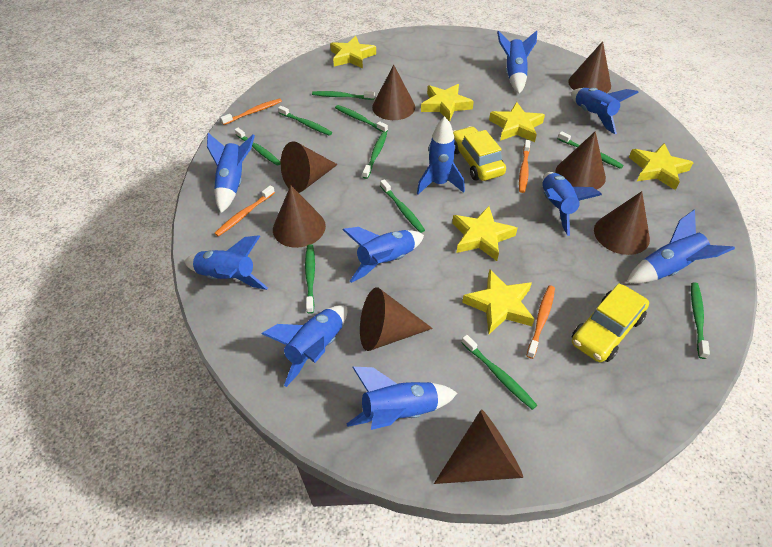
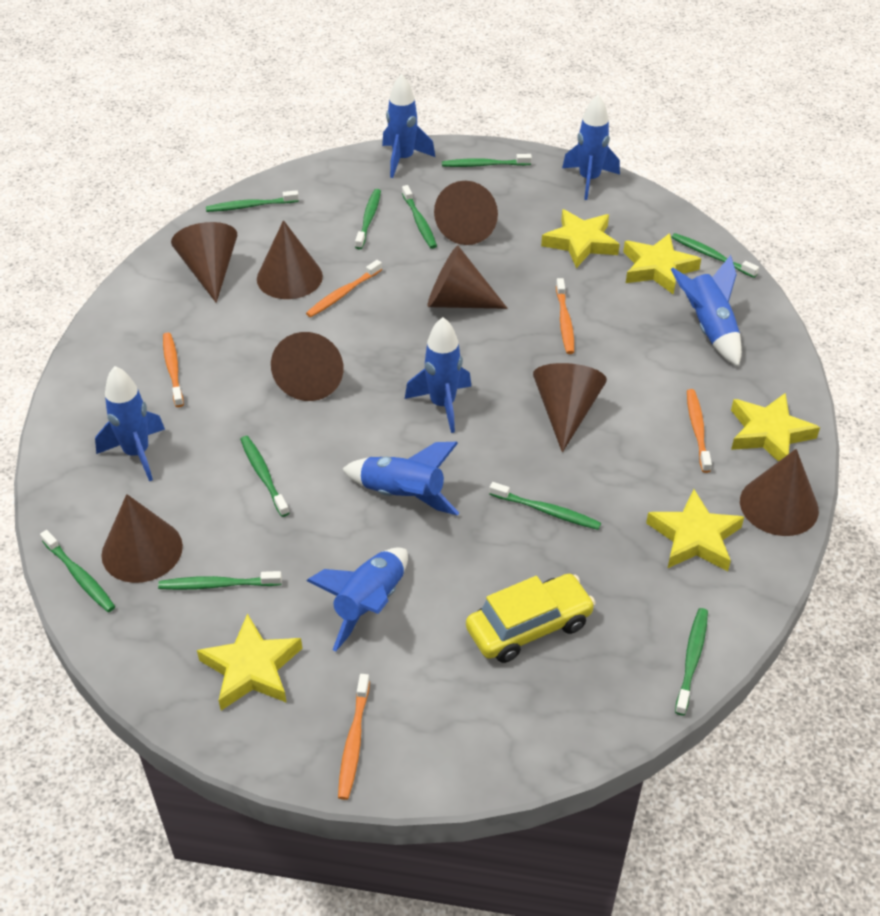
blue rocket: 10 -> 7
orange toothbrush: 4 -> 5
yellow car: 2 -> 1
yellow star: 6 -> 5

